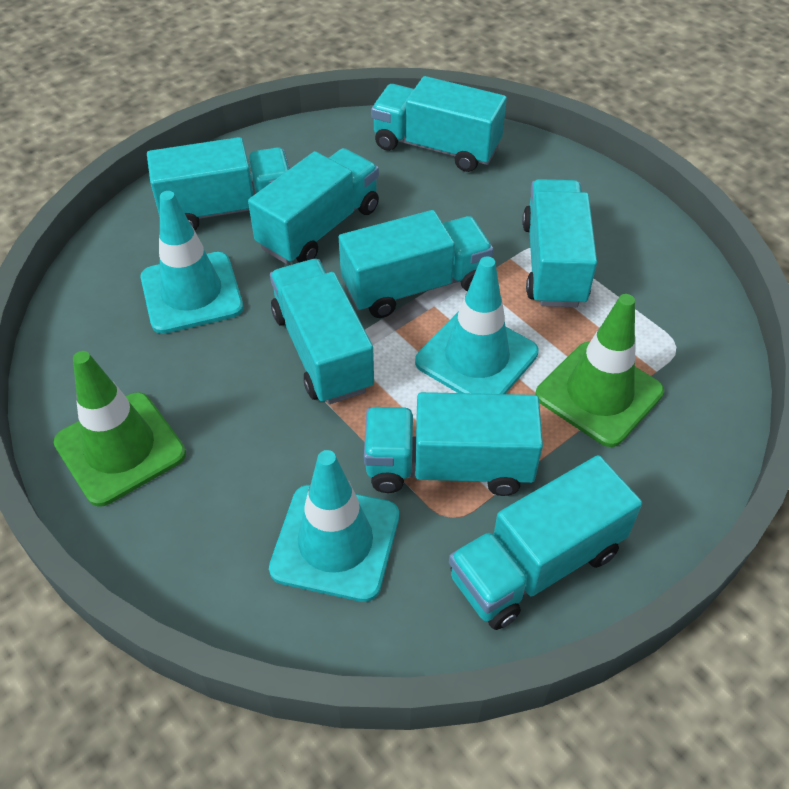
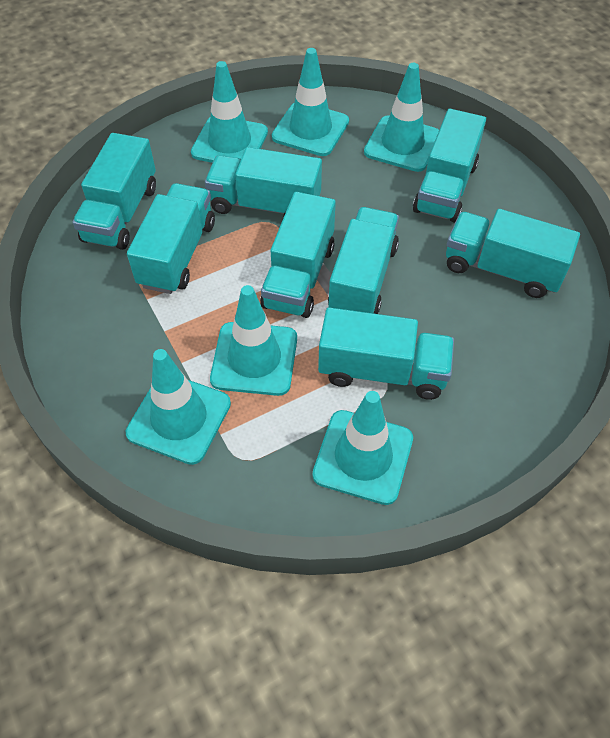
green traffic cone: 2 -> 0
turquoise traffic cone: 3 -> 6

